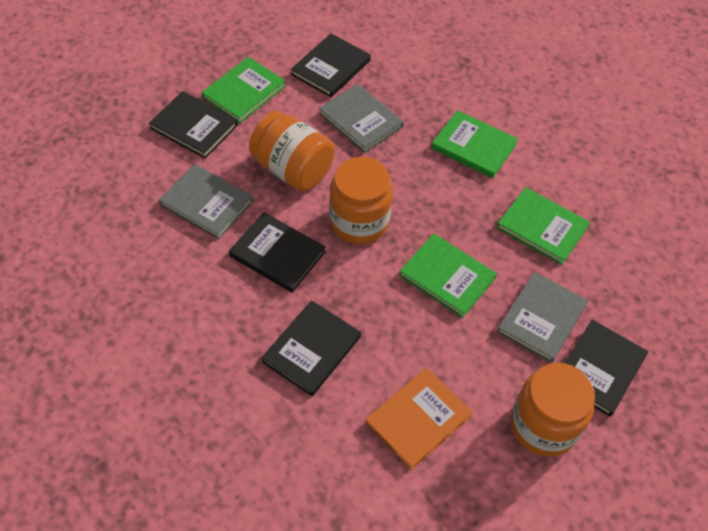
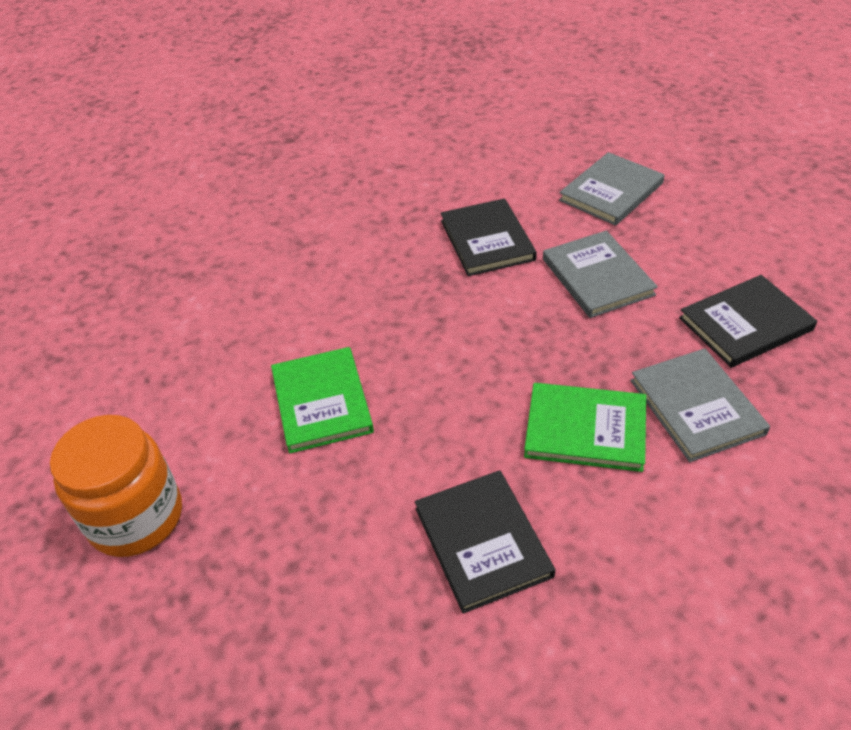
black book: 5 -> 3
green book: 4 -> 2
orange book: 1 -> 0
orange jar: 3 -> 1

